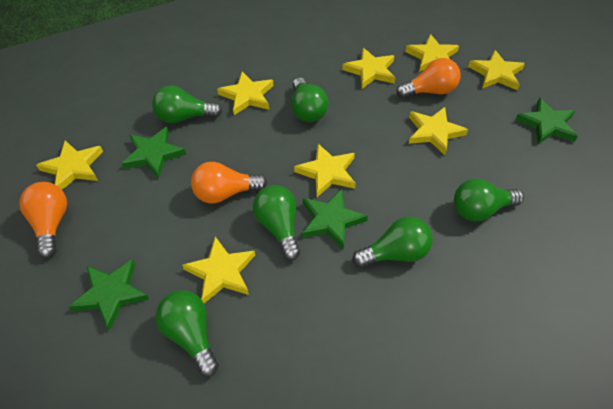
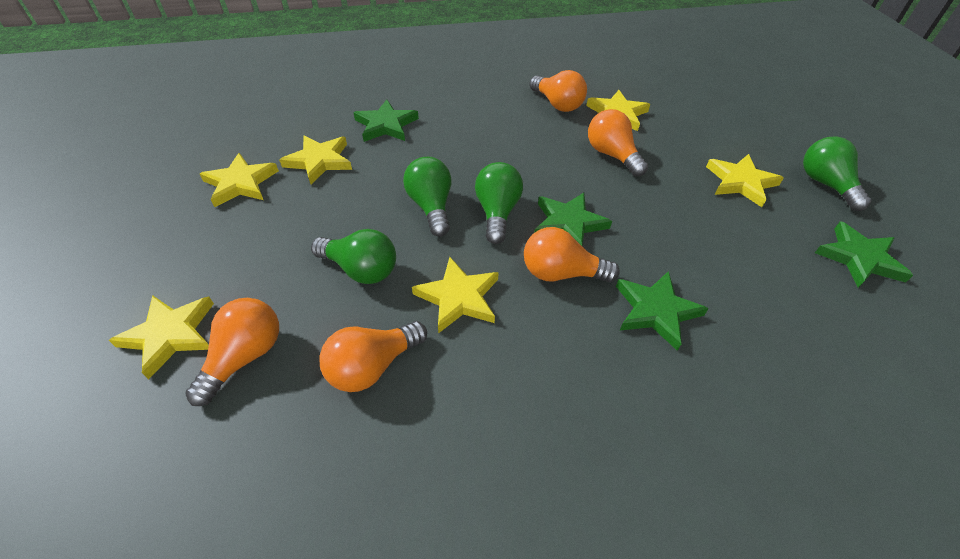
green light bulb: 6 -> 4
orange light bulb: 3 -> 5
yellow star: 8 -> 6

